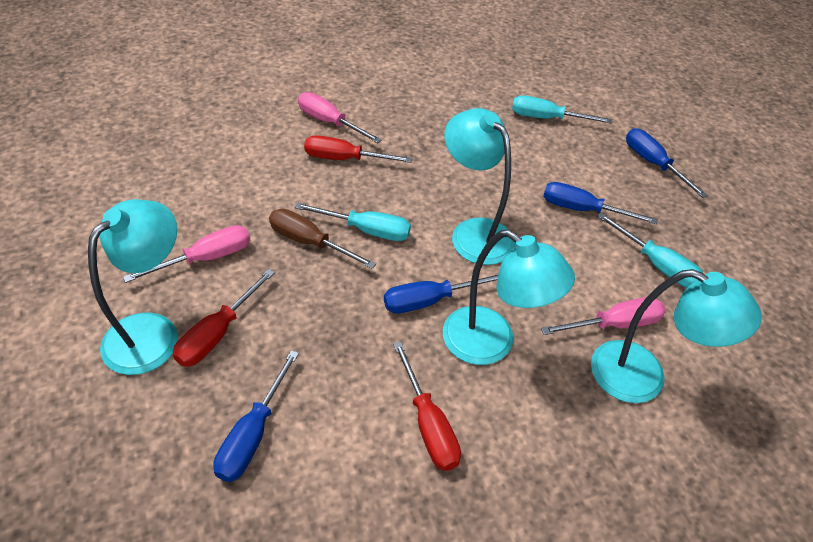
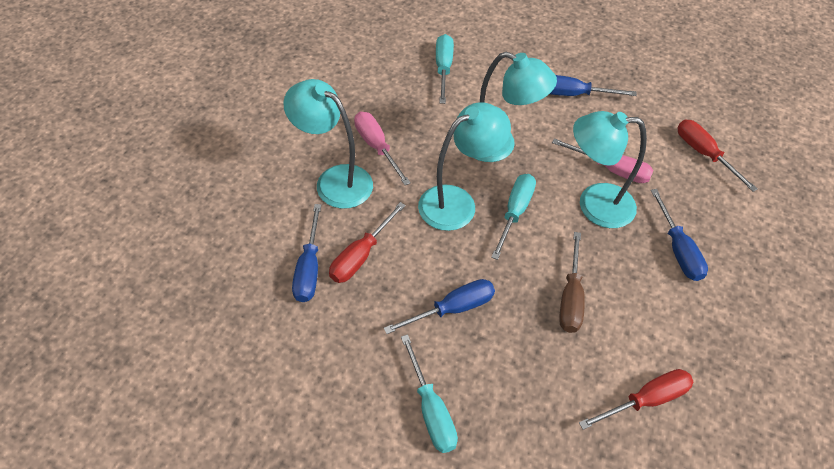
pink screwdriver: 3 -> 2

